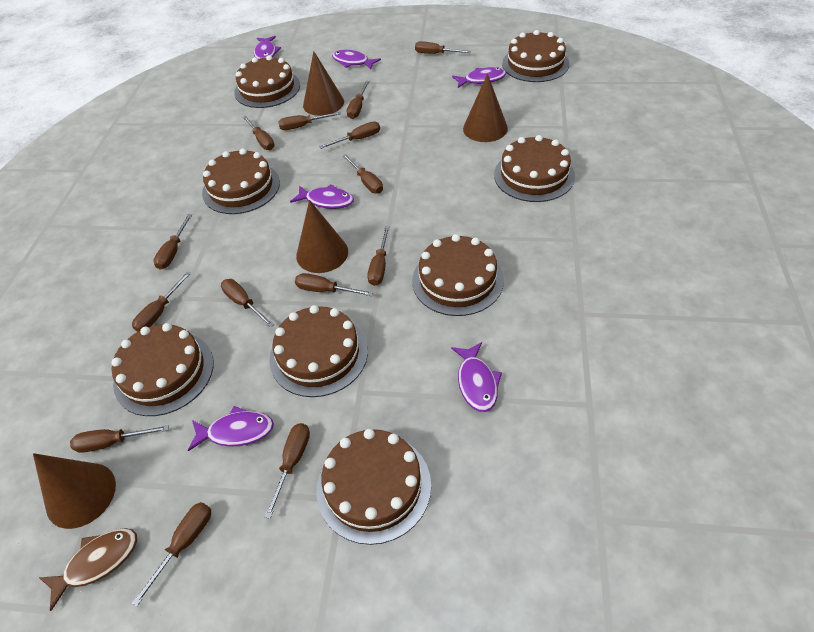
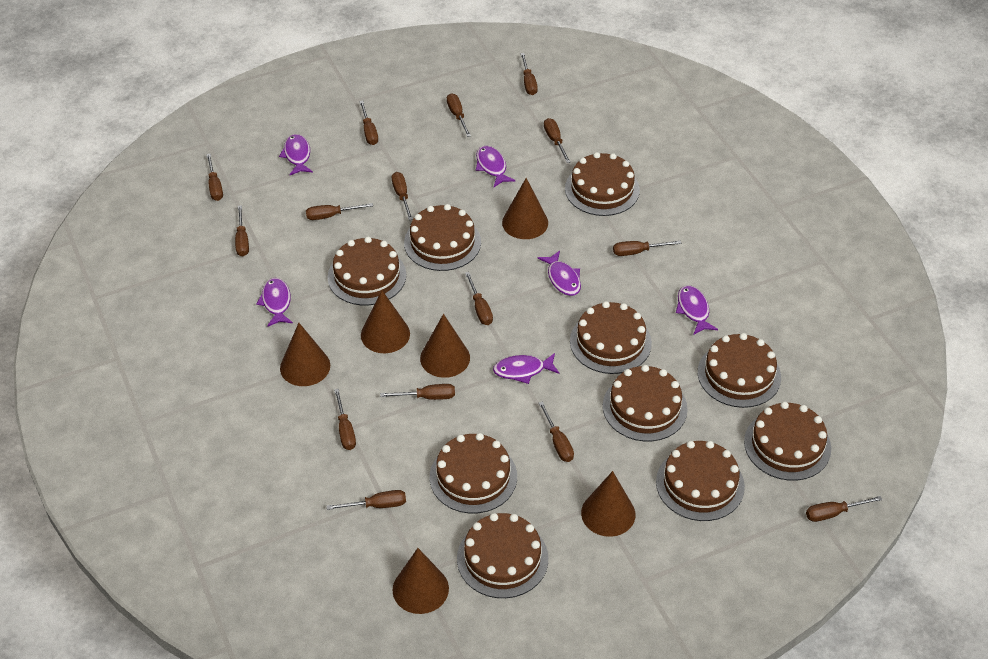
brown cake: 8 -> 10
brown cone: 4 -> 6
brown fish: 1 -> 0
brown screwdriver: 14 -> 15

